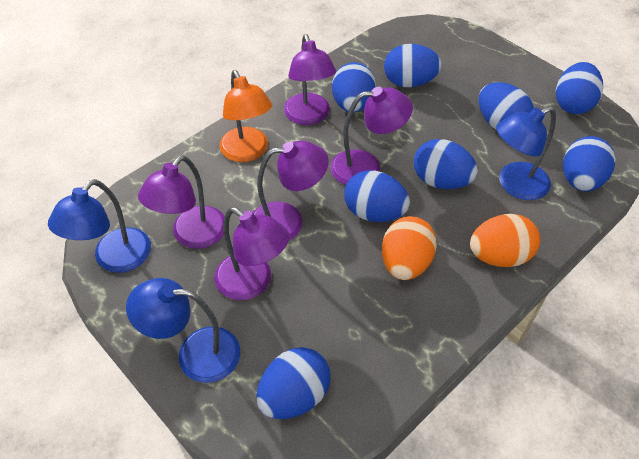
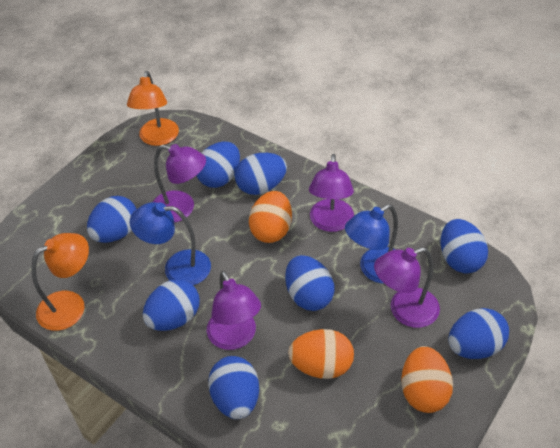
blue lamp: 3 -> 2
orange egg: 2 -> 3
orange lamp: 1 -> 2
purple lamp: 5 -> 4

